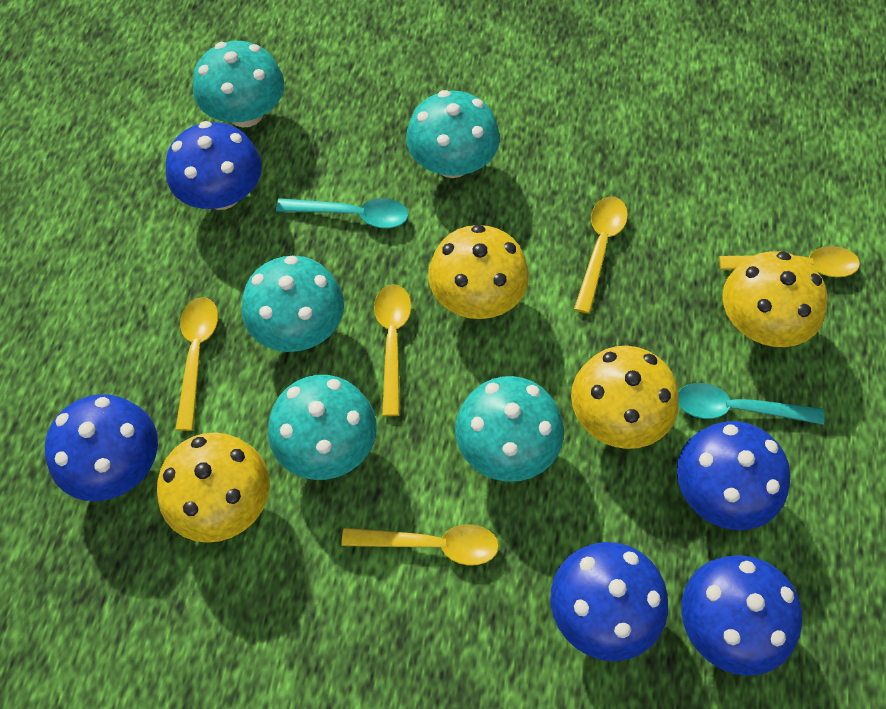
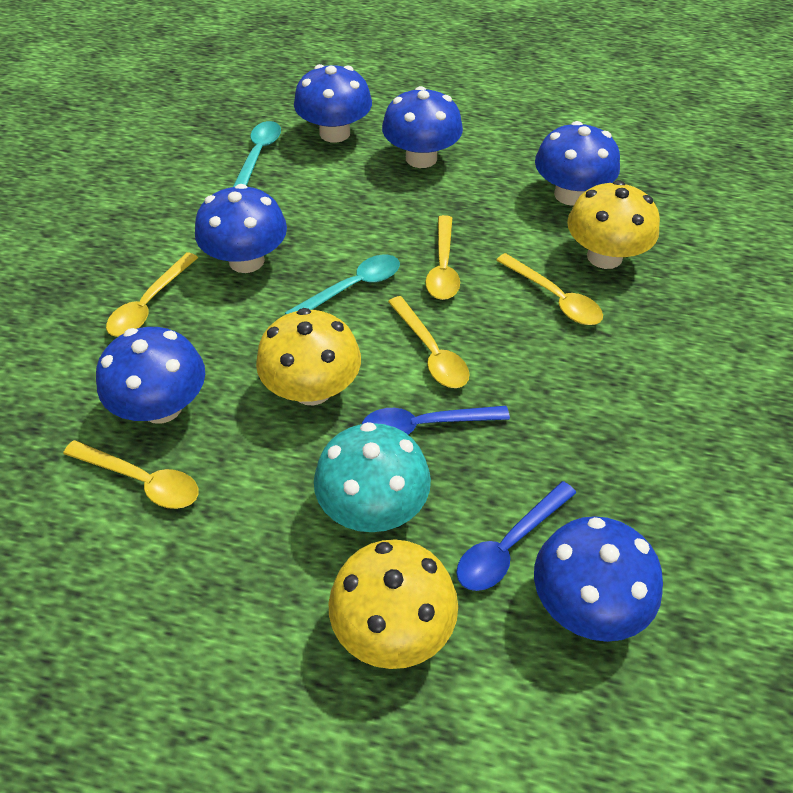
blue mushroom: 5 -> 6
blue spoon: 0 -> 2
turquoise mushroom: 5 -> 1
yellow mushroom: 4 -> 3

